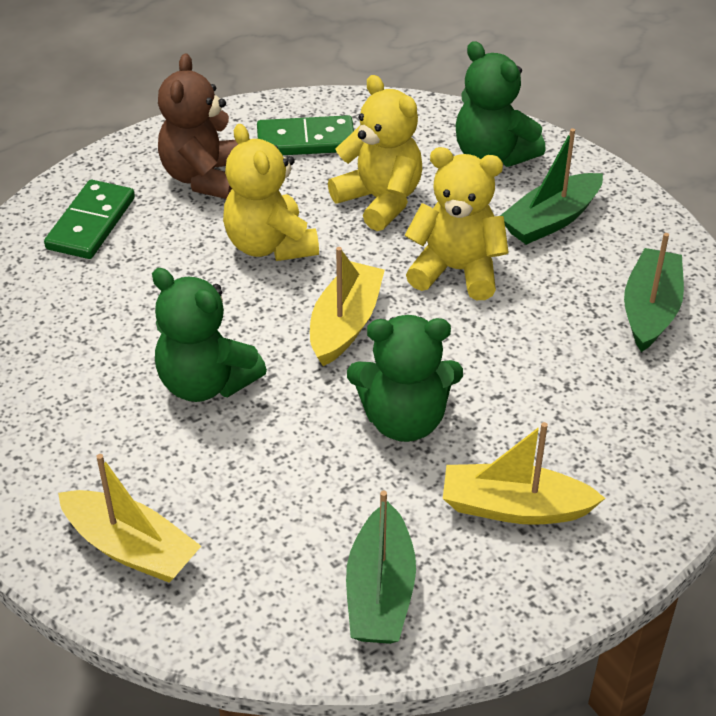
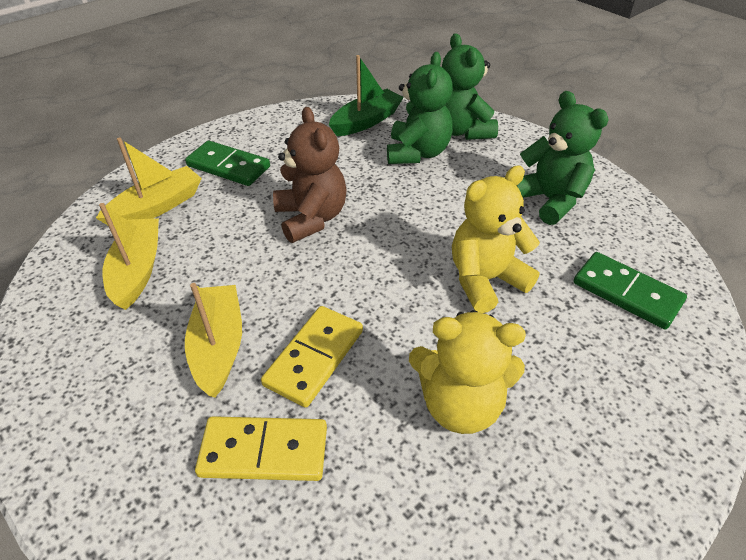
green boat: 3 -> 1
yellow domino: 0 -> 2
yellow teddy bear: 3 -> 2

